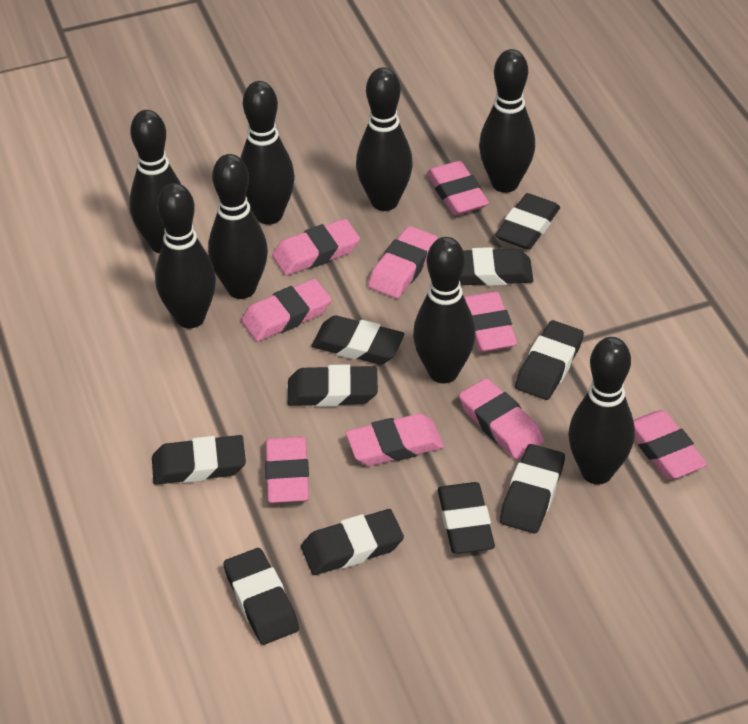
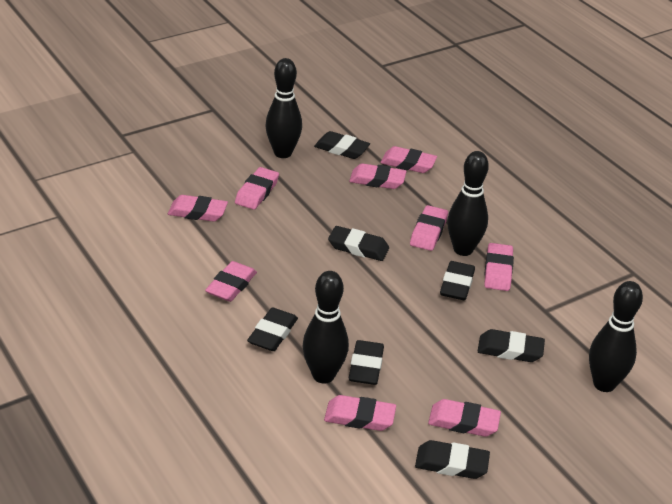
black bowling pin: 8 -> 4
black eraser: 10 -> 7

